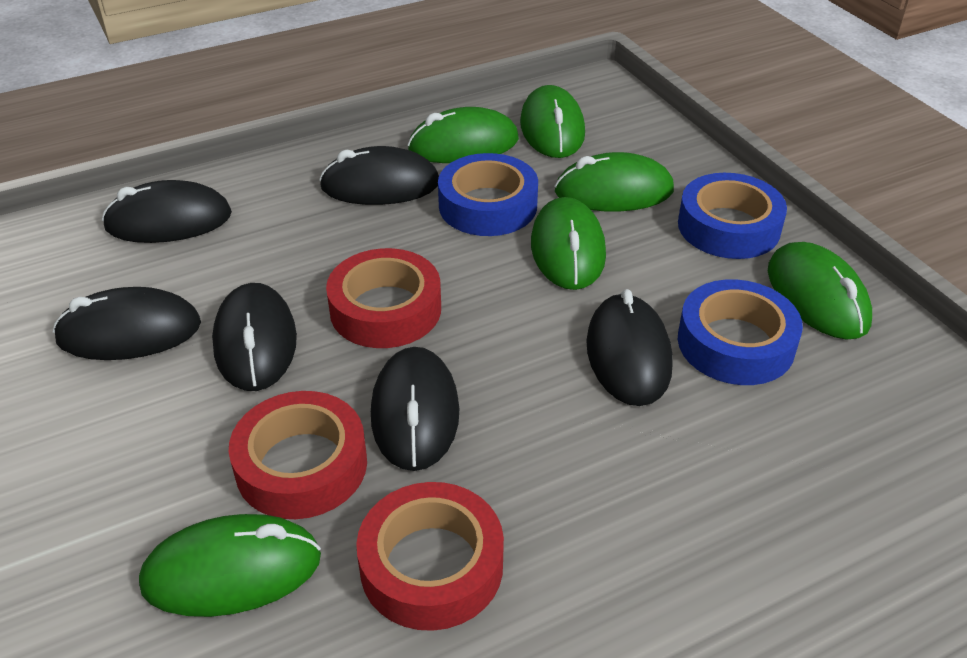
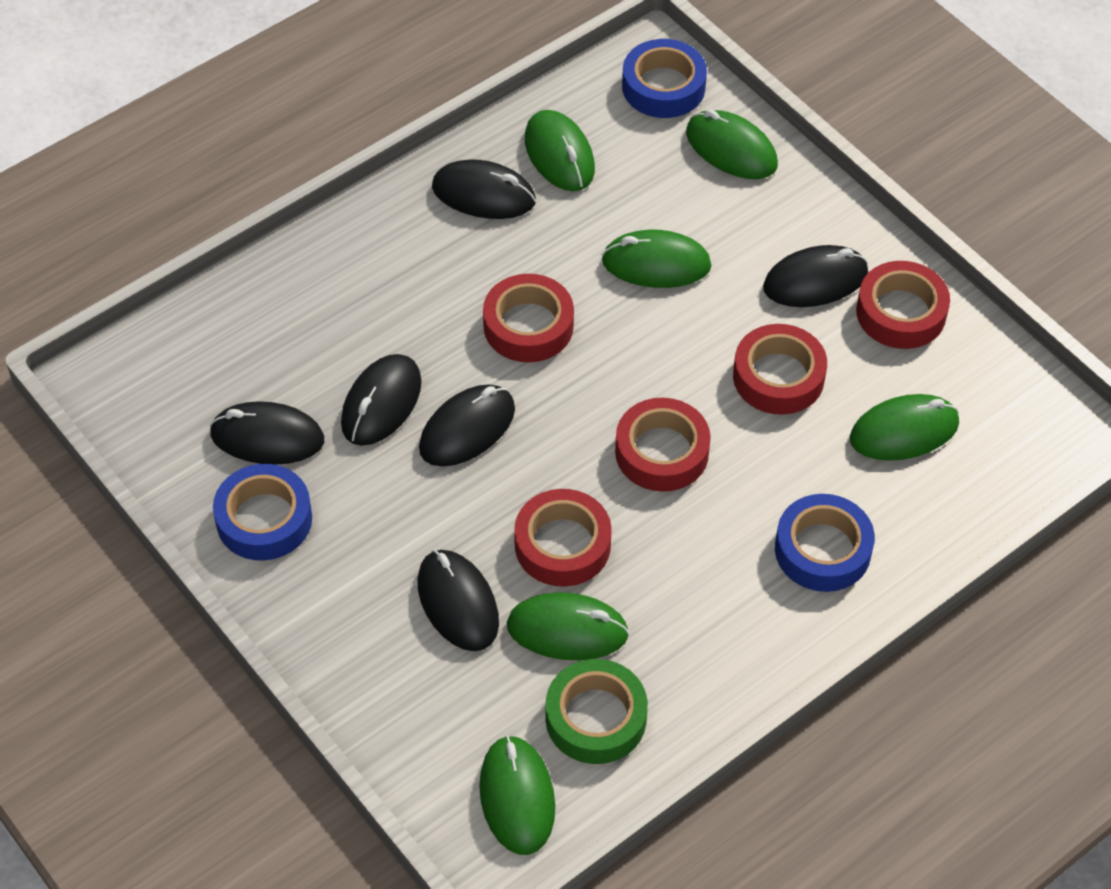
green tape: 0 -> 1
red tape: 3 -> 5

